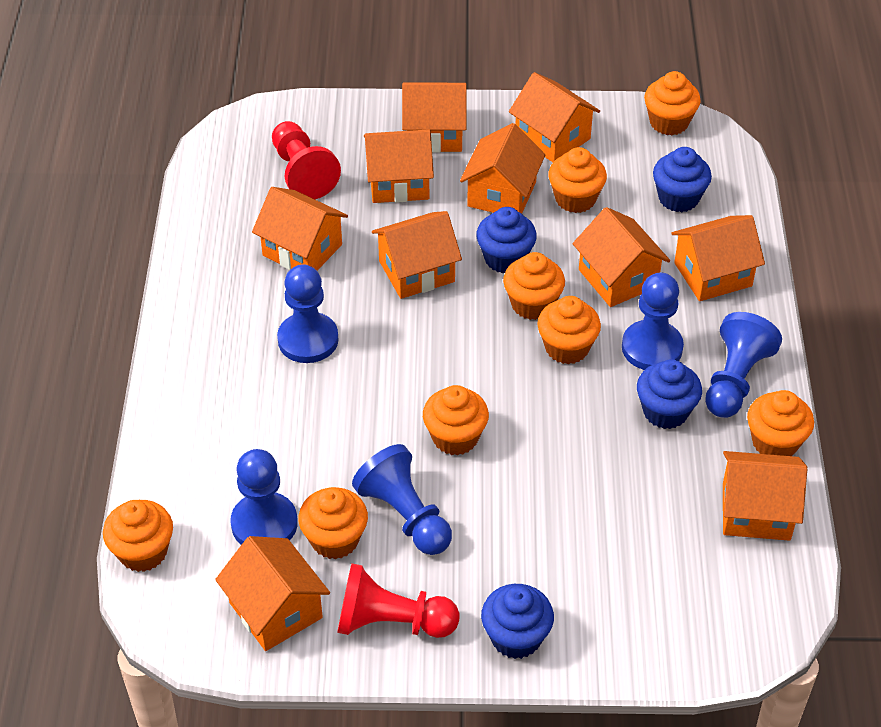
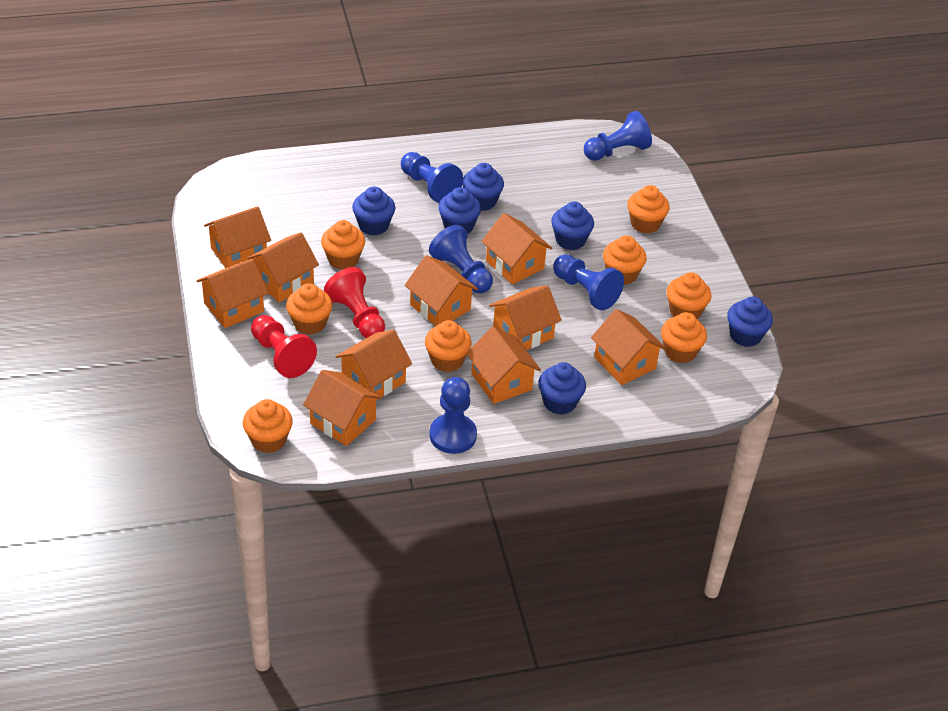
blue cupcake: 4 -> 6

